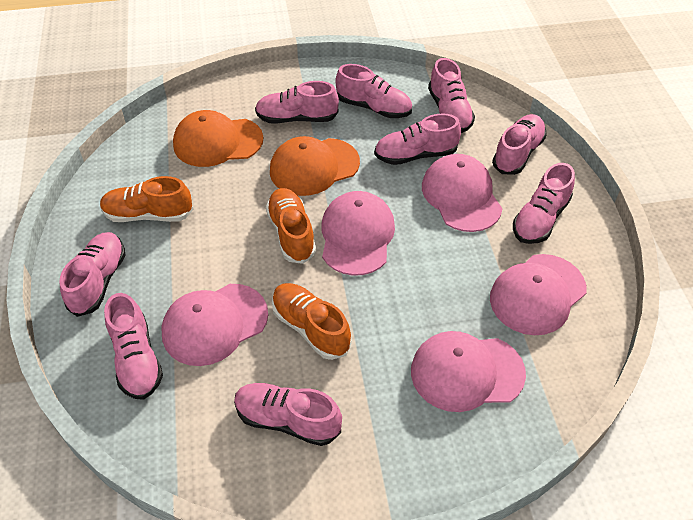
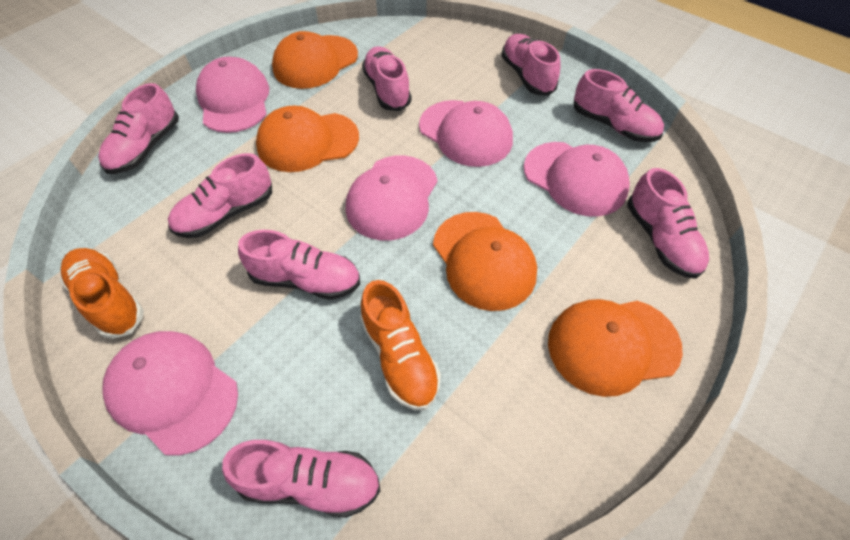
orange cap: 2 -> 4
orange shoe: 3 -> 2
pink shoe: 9 -> 8

